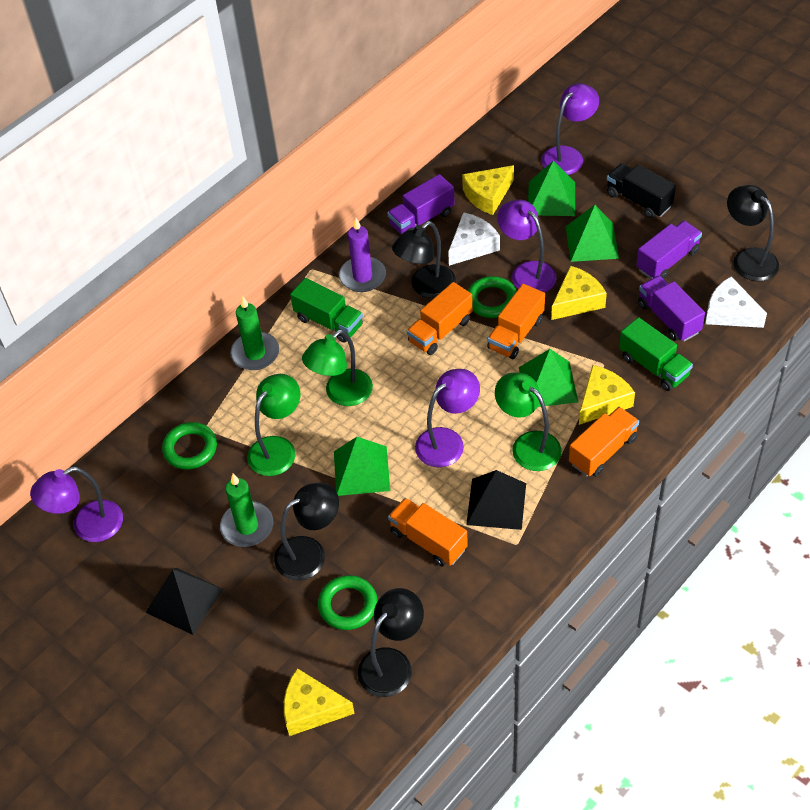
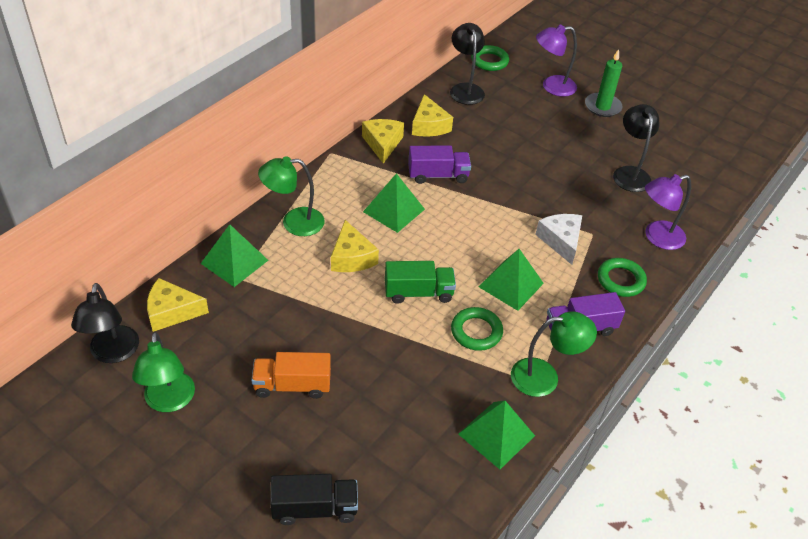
black lamp: 4 -> 3
black pyramid: 2 -> 0
green candle: 2 -> 1
green truck: 2 -> 1
orange truck: 4 -> 1
purple candle: 1 -> 0
purple lamp: 4 -> 2
purple truck: 3 -> 2
white cheese: 2 -> 1

